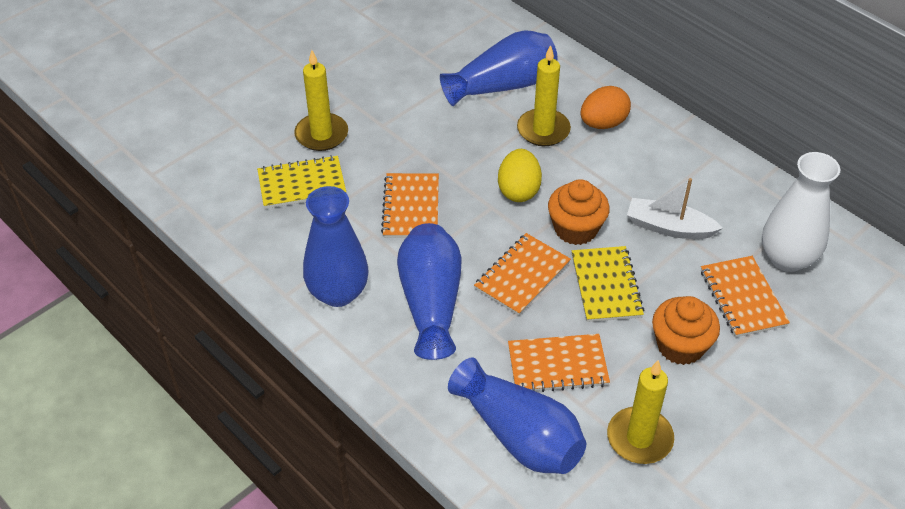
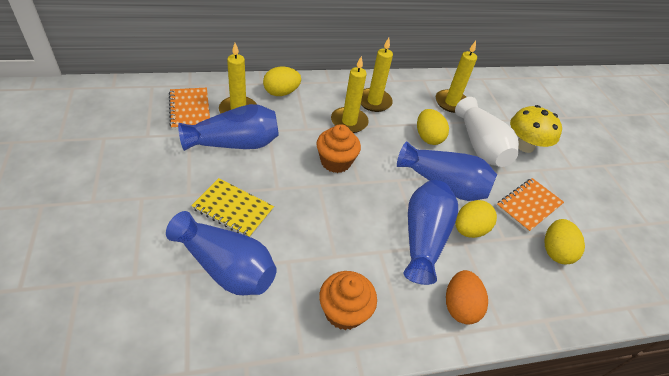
orange notebook: 4 -> 2
white boat: 1 -> 0
yellow candle: 3 -> 4
yellow egg: 1 -> 4
yellow mushroom: 0 -> 1
yellow notebook: 2 -> 1

